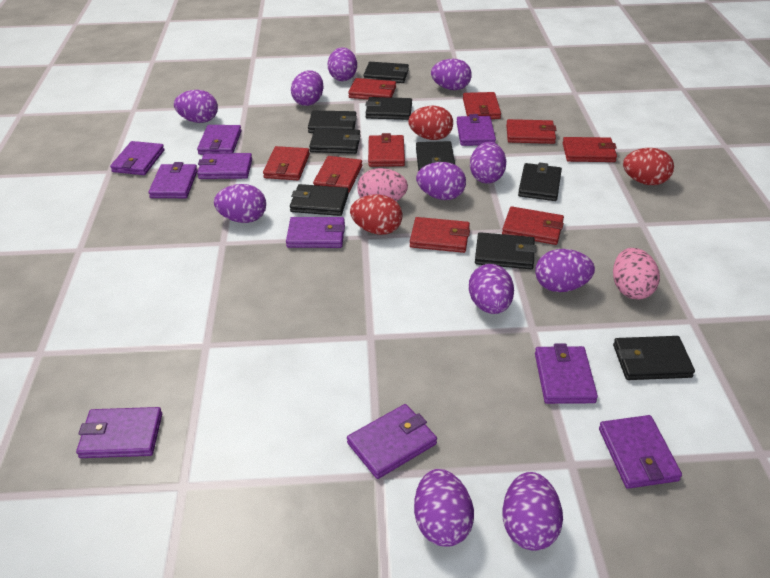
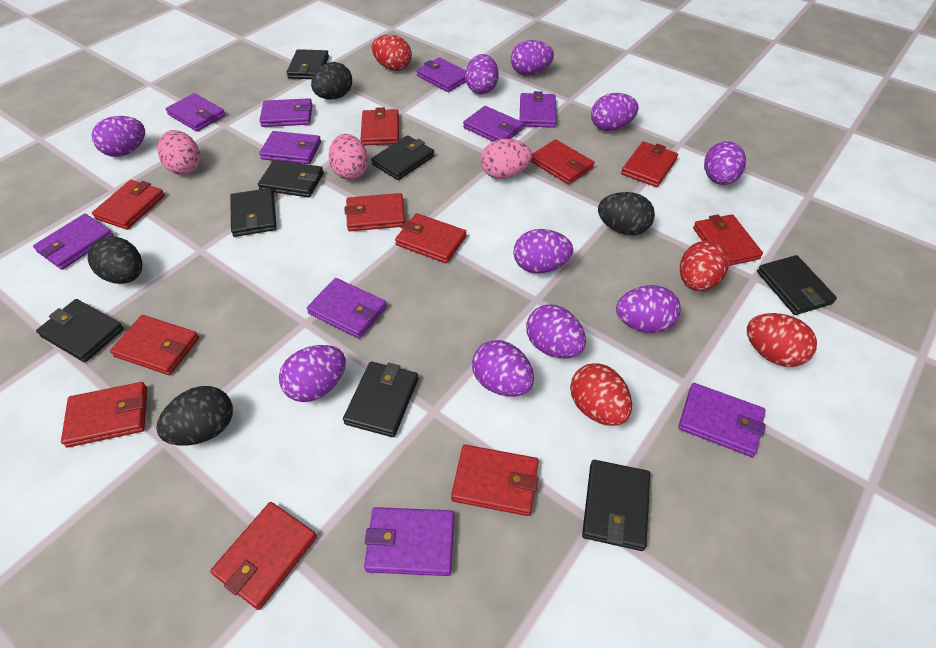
black egg: 0 -> 4
black wallet: 9 -> 8
pink egg: 2 -> 3
purple egg: 11 -> 10
red egg: 3 -> 4
red wallet: 9 -> 11

